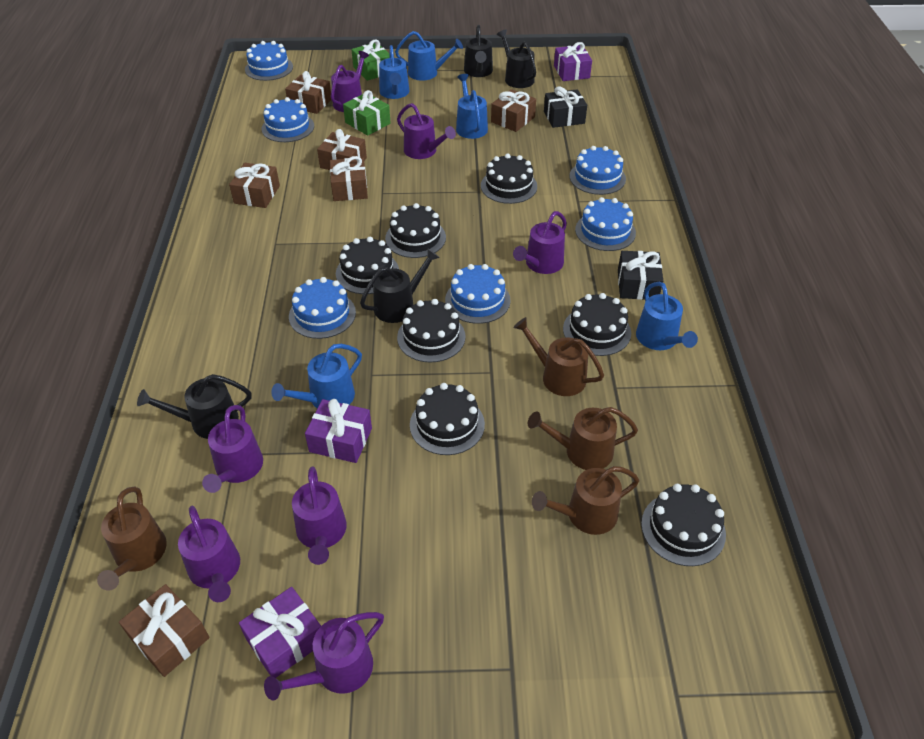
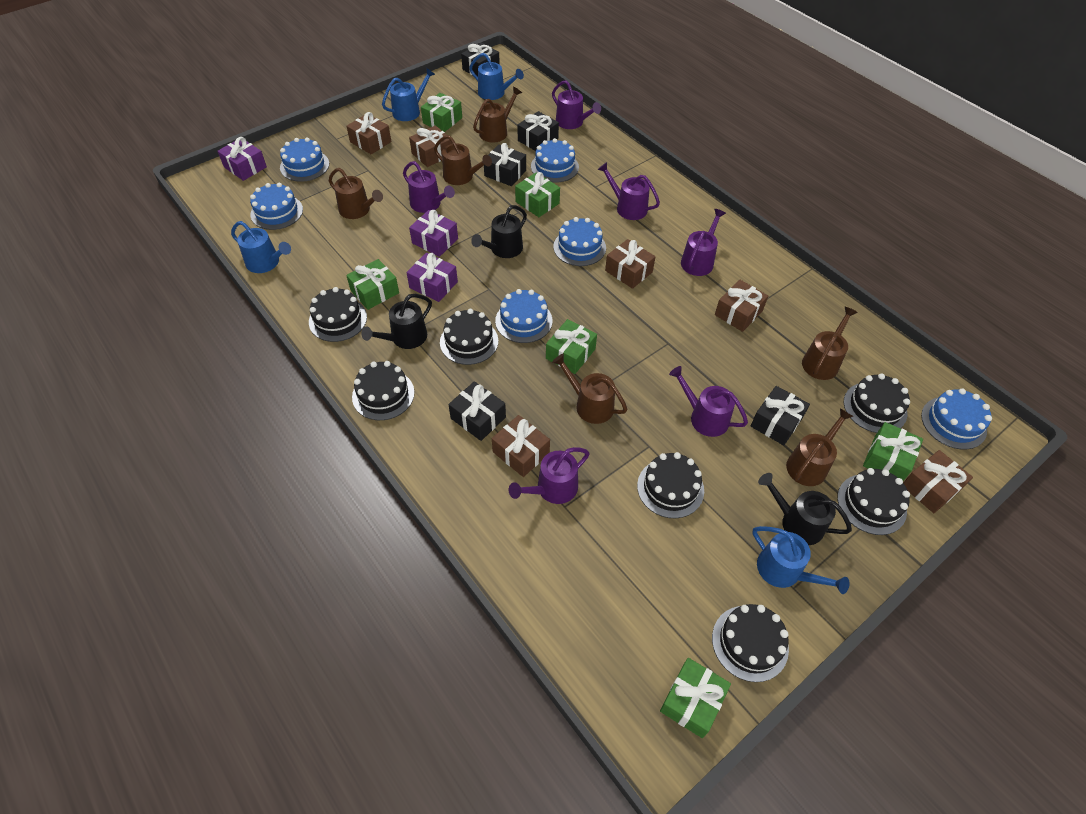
black gift: 2 -> 5
black watering can: 4 -> 3
blue watering can: 5 -> 4
brown watering can: 4 -> 6
green gift: 2 -> 6
purple watering can: 7 -> 6

